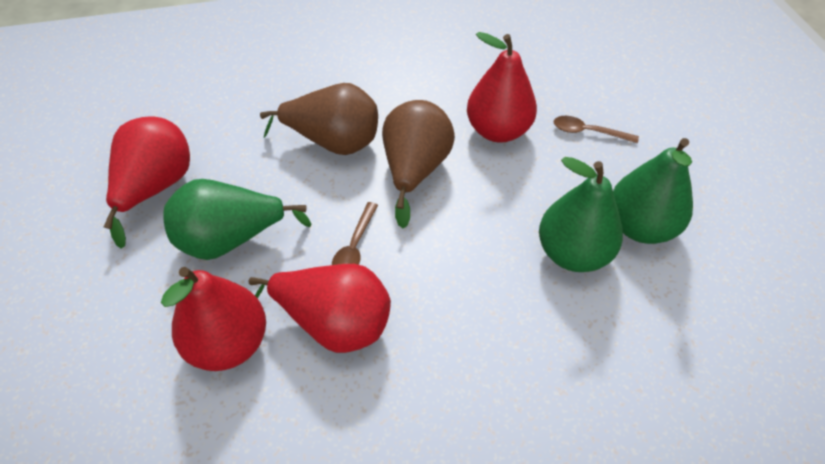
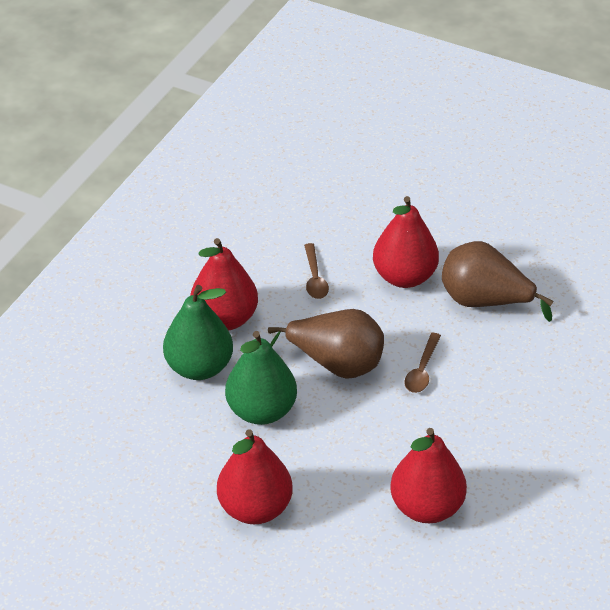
green pear: 3 -> 2

